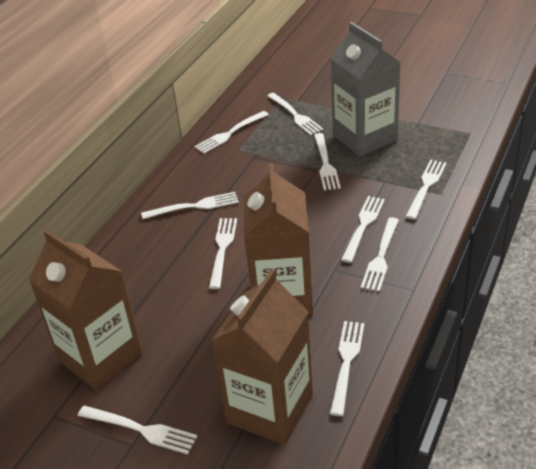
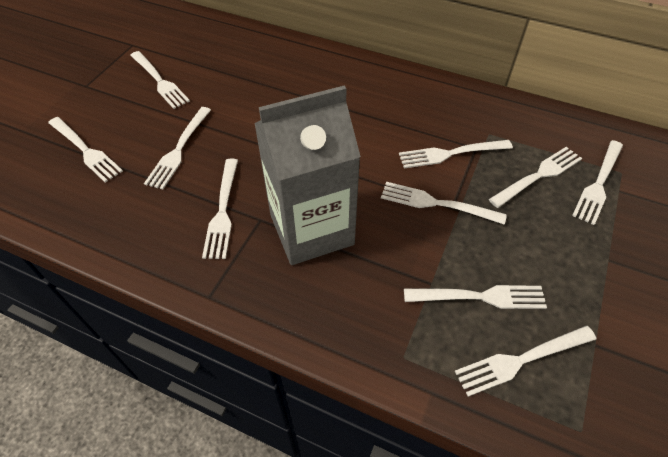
brown carton: 3 -> 0

